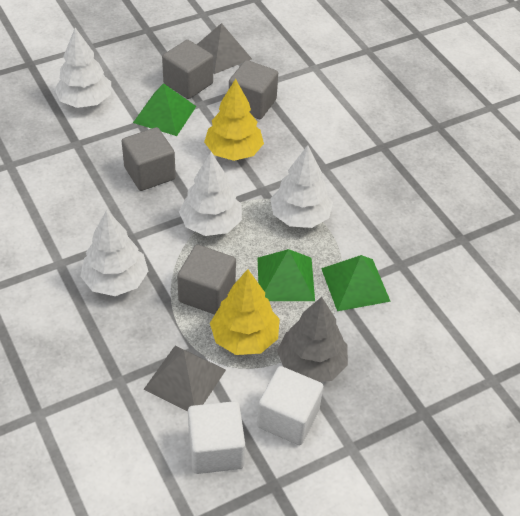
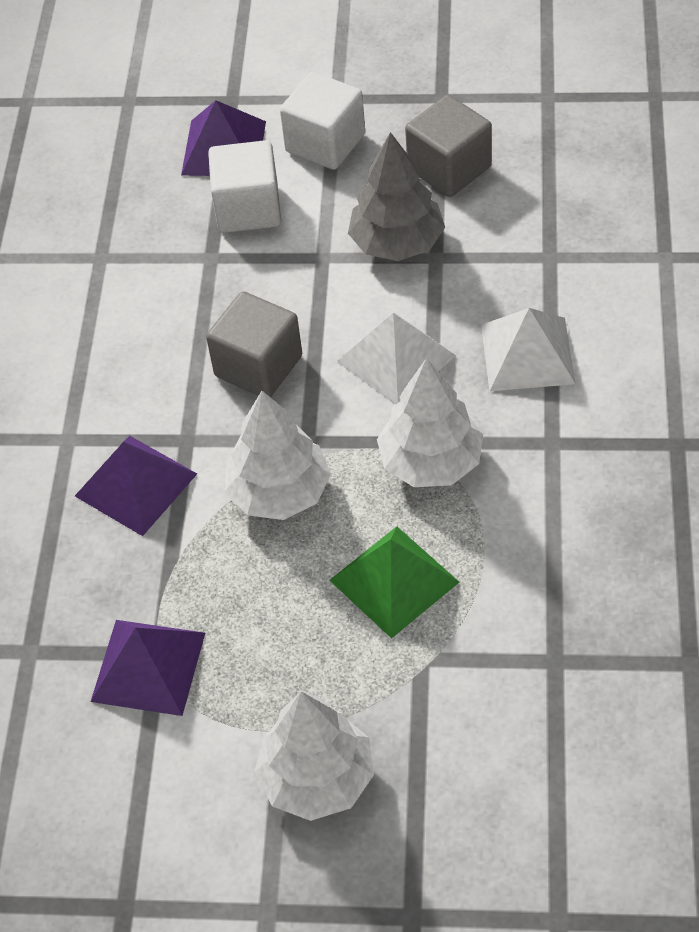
green pyramid: 3 -> 1
grey cube: 4 -> 2
grey pyramid: 2 -> 0
purple pyramid: 0 -> 3
white pyramid: 0 -> 2
white tree: 4 -> 3
yellow tree: 2 -> 0

